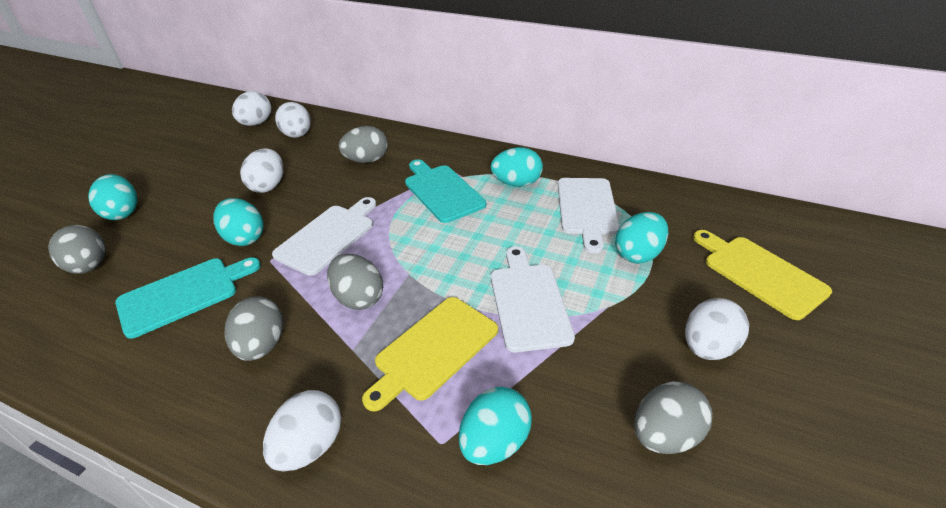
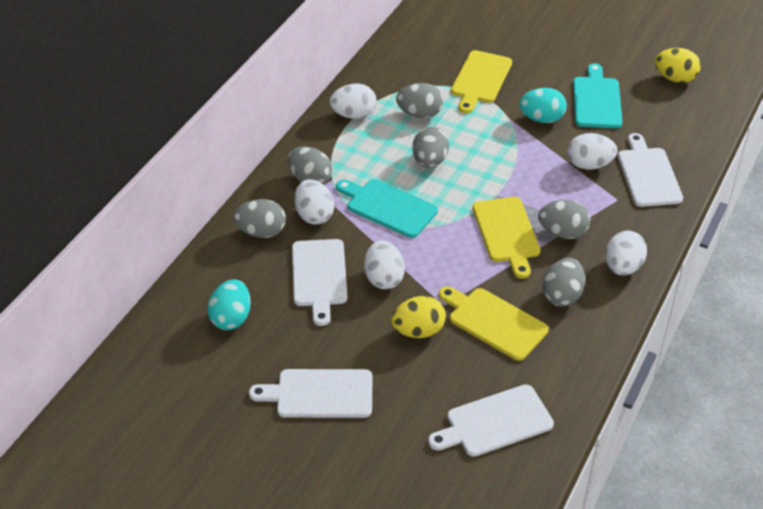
grey egg: 5 -> 6
turquoise egg: 5 -> 2
white cutting board: 3 -> 4
yellow cutting board: 2 -> 3
yellow egg: 0 -> 2

